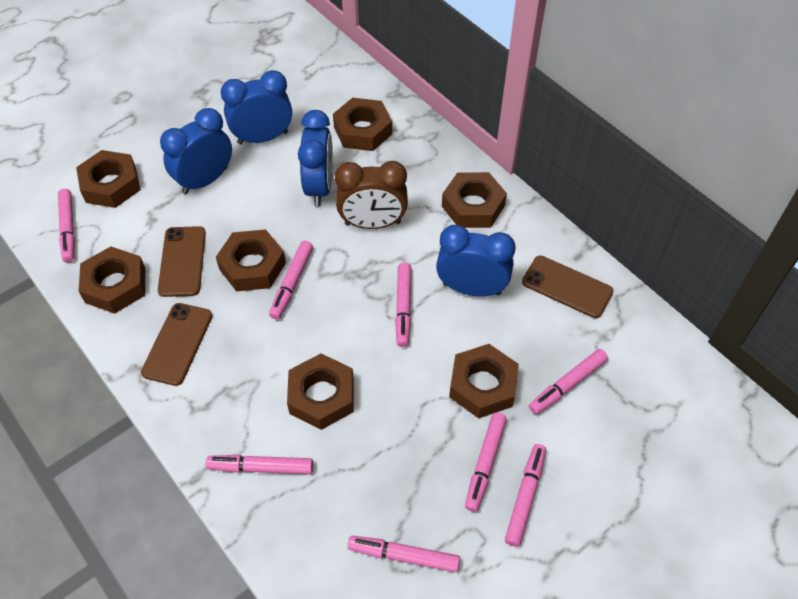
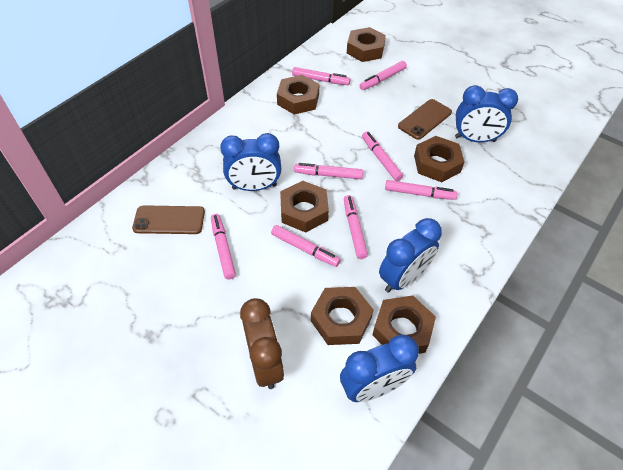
brown nut: 7 -> 6
brown phone: 3 -> 2

